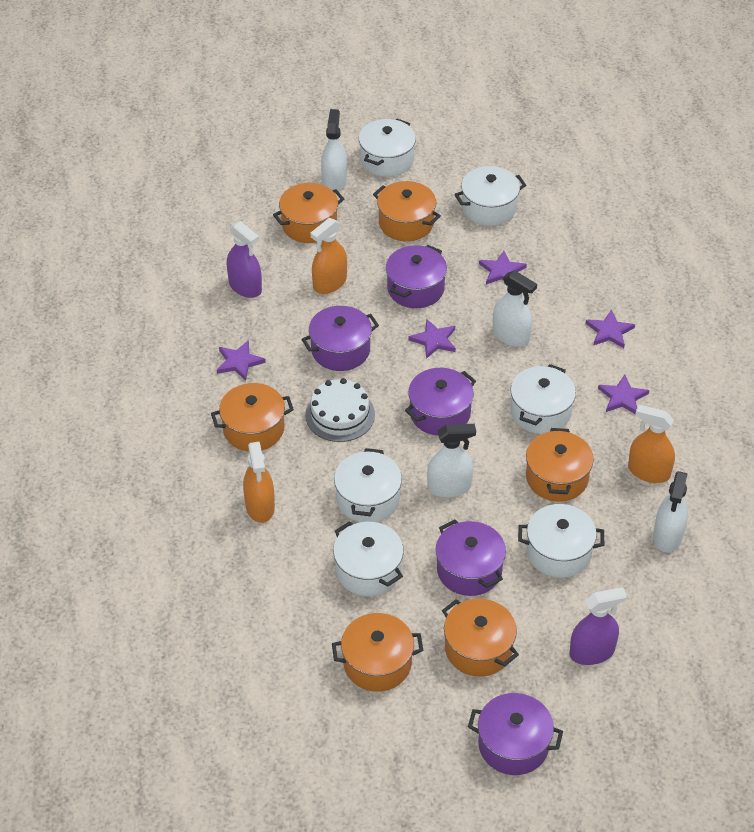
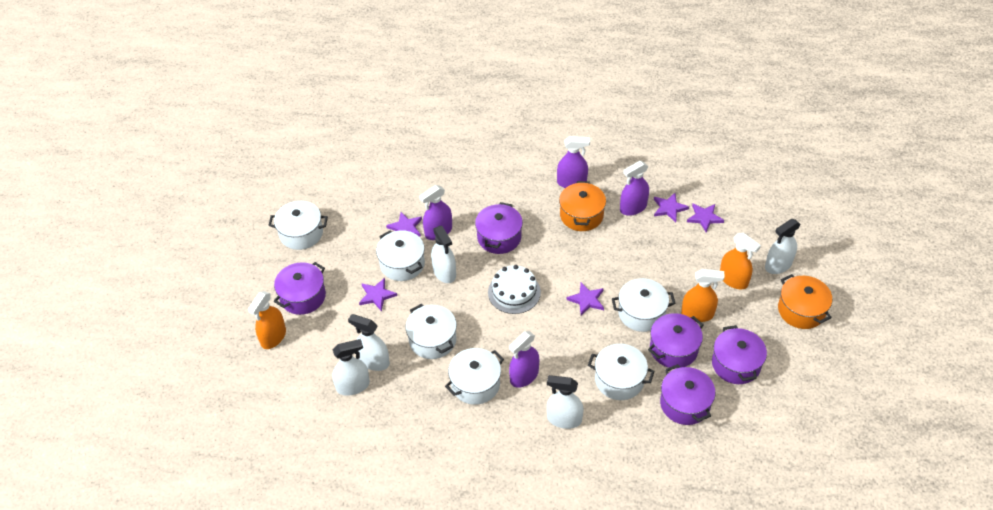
orange pot: 6 -> 2
purple spray bottle: 2 -> 4
white spray bottle: 4 -> 5

